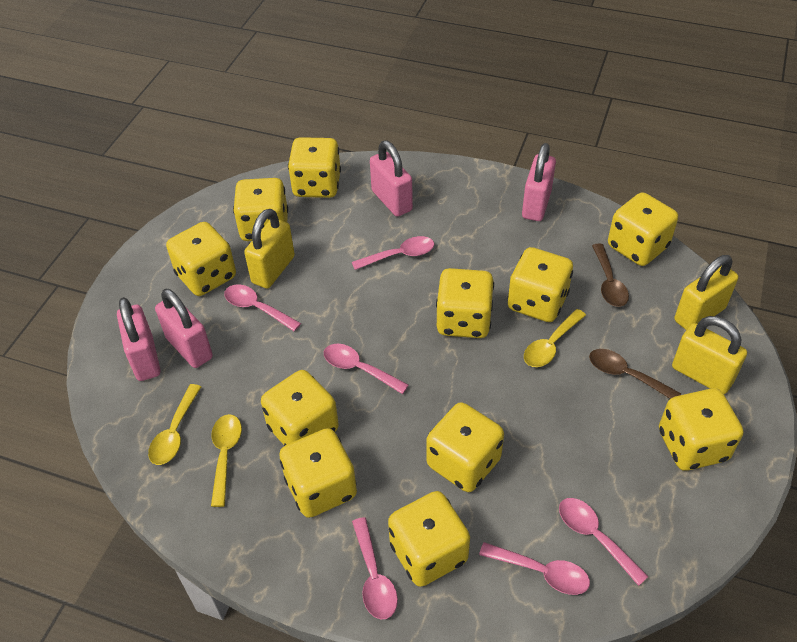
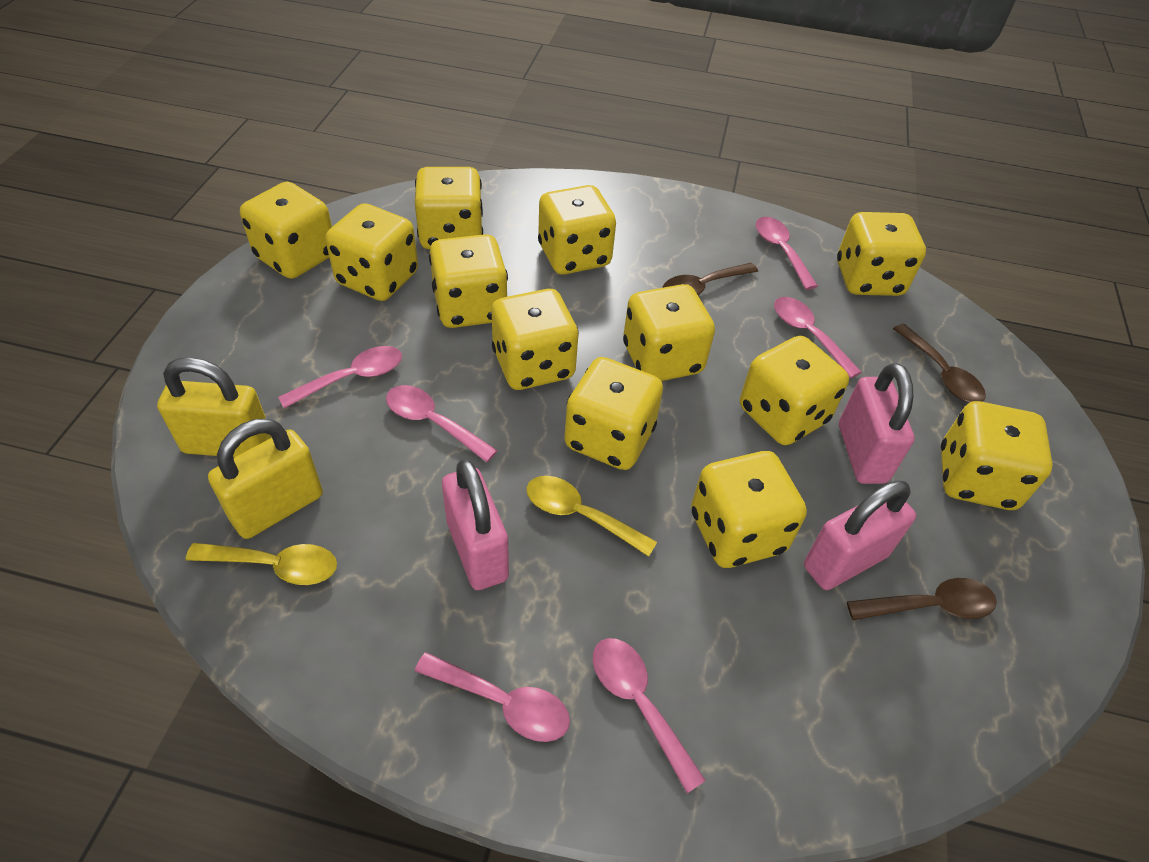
brown spoon: 2 -> 3
pink padlock: 4 -> 3
yellow dice: 11 -> 12
yellow padlock: 3 -> 2
yellow spoon: 3 -> 2

